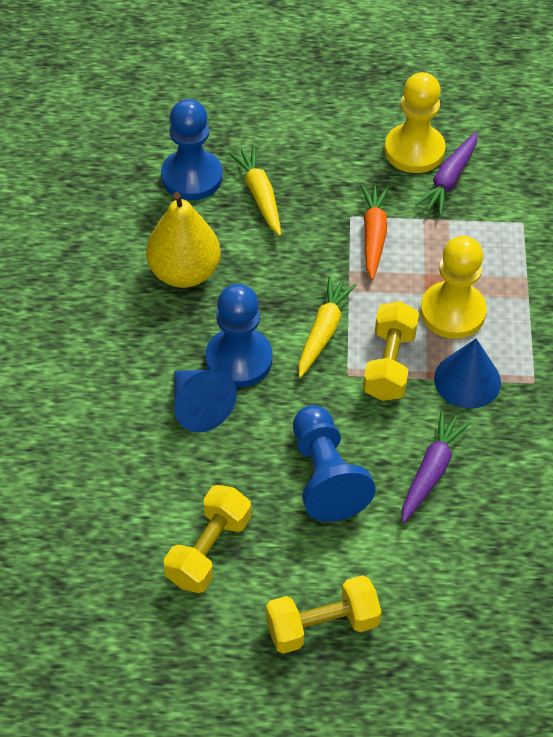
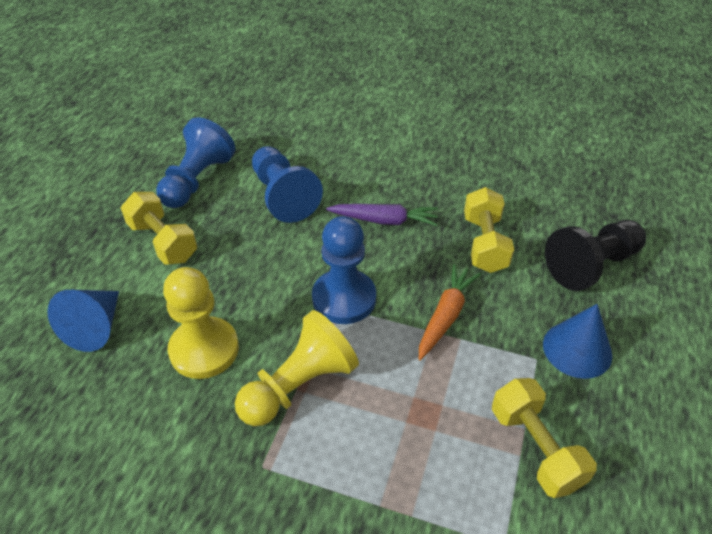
black pawn: 0 -> 1
purple carrot: 2 -> 1
yellow carrot: 2 -> 0
yellow pear: 1 -> 0

